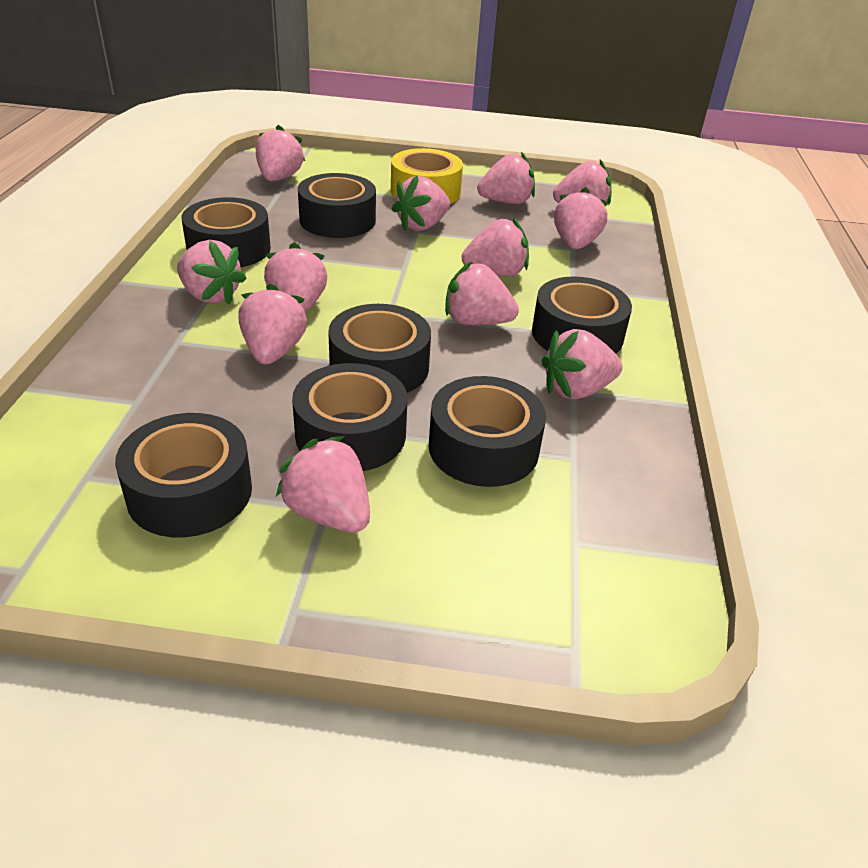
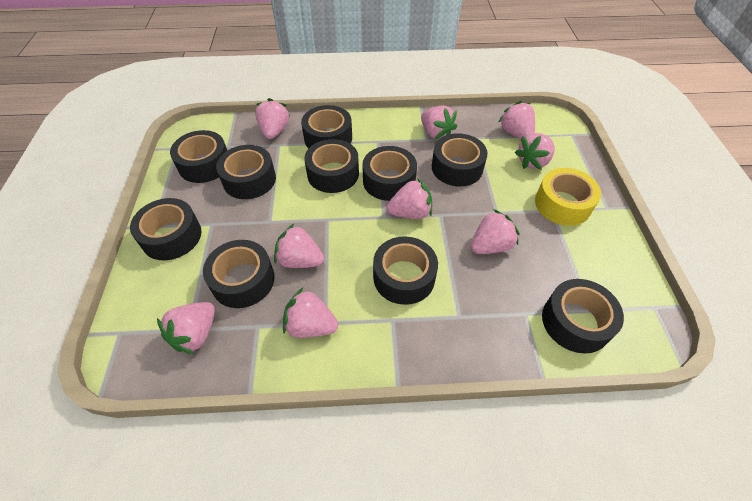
black tape: 7 -> 10
pink strawberry: 12 -> 9

